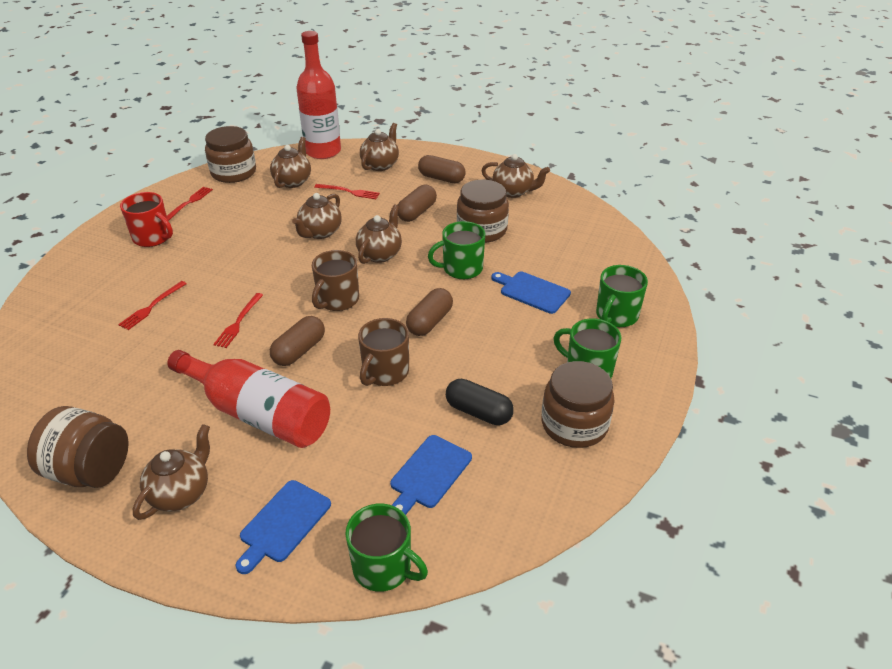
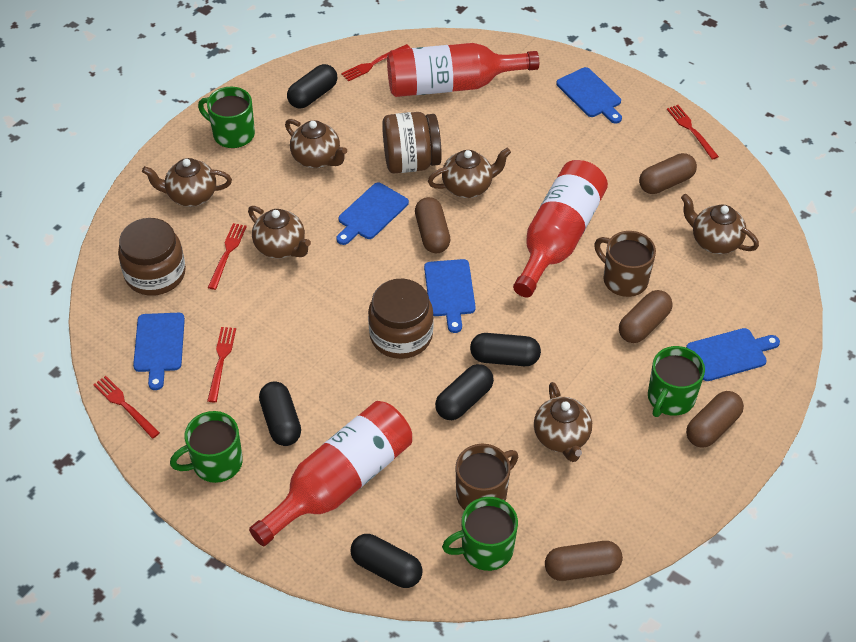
black capsule: 1 -> 5
blue cutting board: 3 -> 5
brown capsule: 4 -> 5
brown jar: 4 -> 3
red bottle: 2 -> 3
red fork: 4 -> 5
red mug: 1 -> 0

